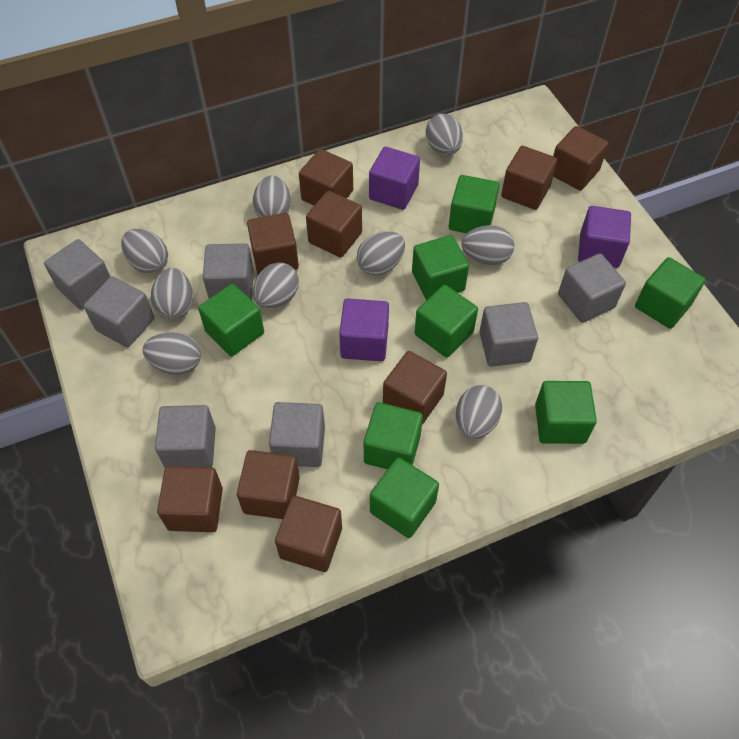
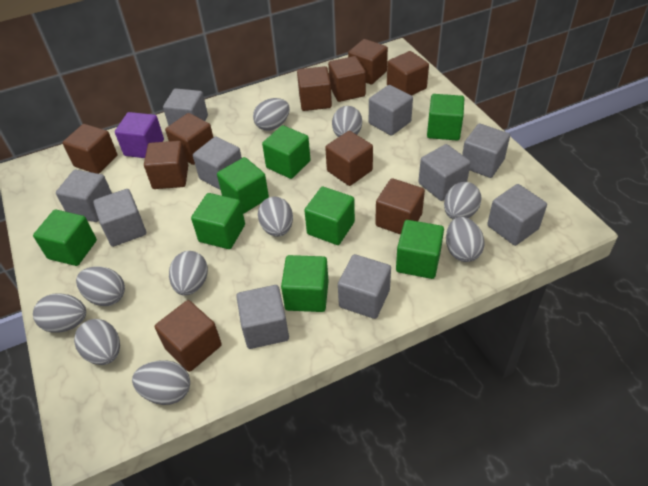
brown cube: 9 -> 10
grey cube: 7 -> 10
grey egg: 9 -> 10
purple cube: 3 -> 1

